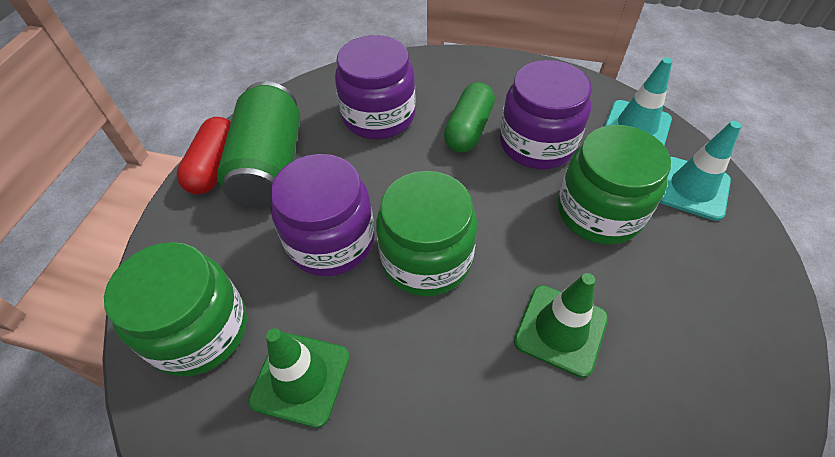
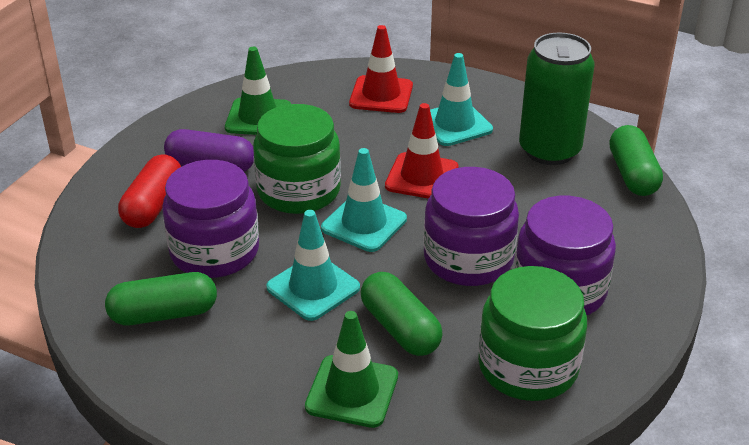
green capsule: 1 -> 3
green jar: 3 -> 2
purple capsule: 0 -> 1
red traffic cone: 0 -> 2
turquoise traffic cone: 2 -> 3

